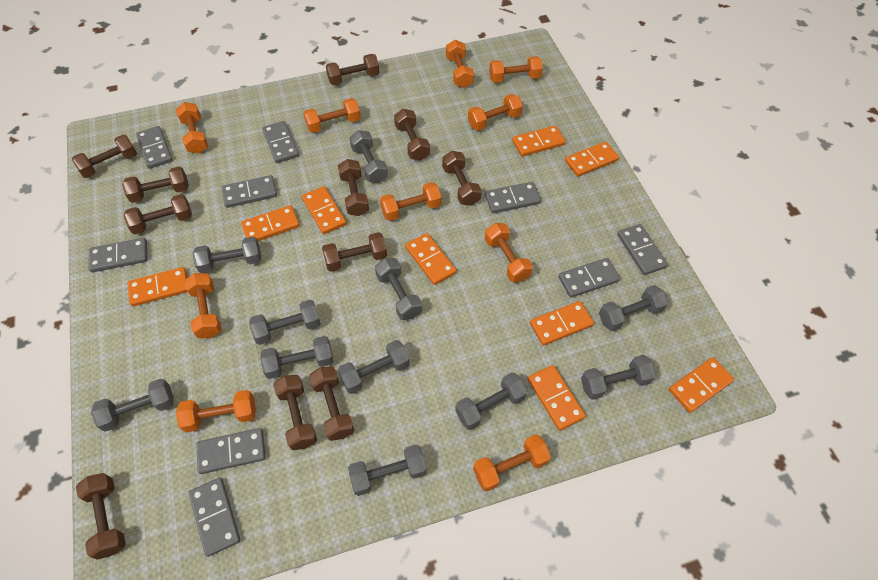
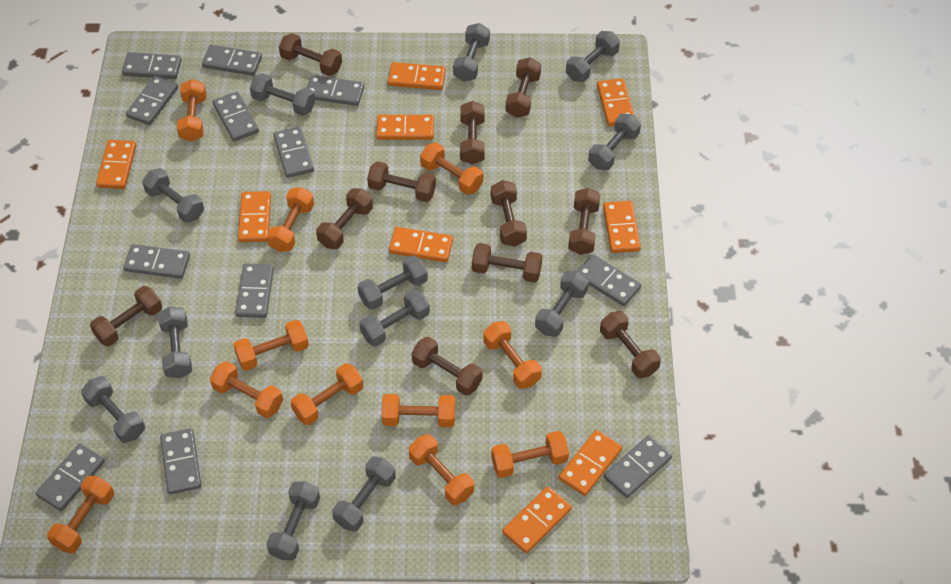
grey domino: 9 -> 12
grey dumbbell: 11 -> 12
orange dumbbell: 10 -> 11

